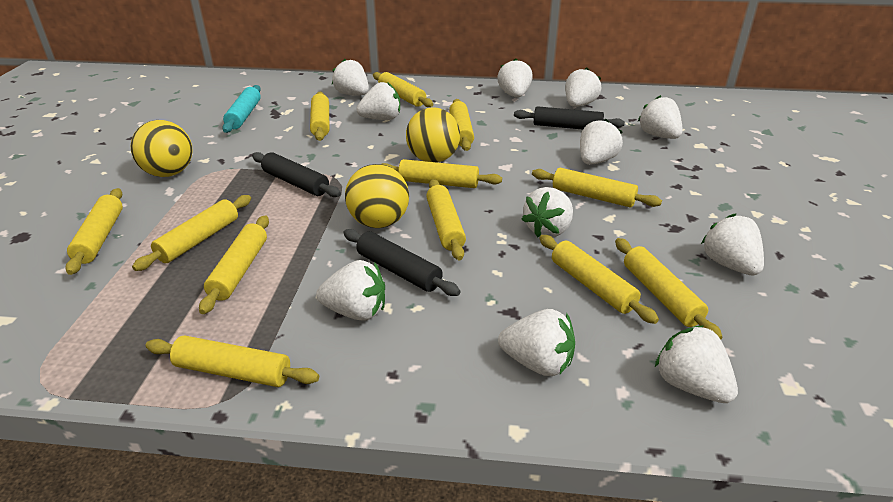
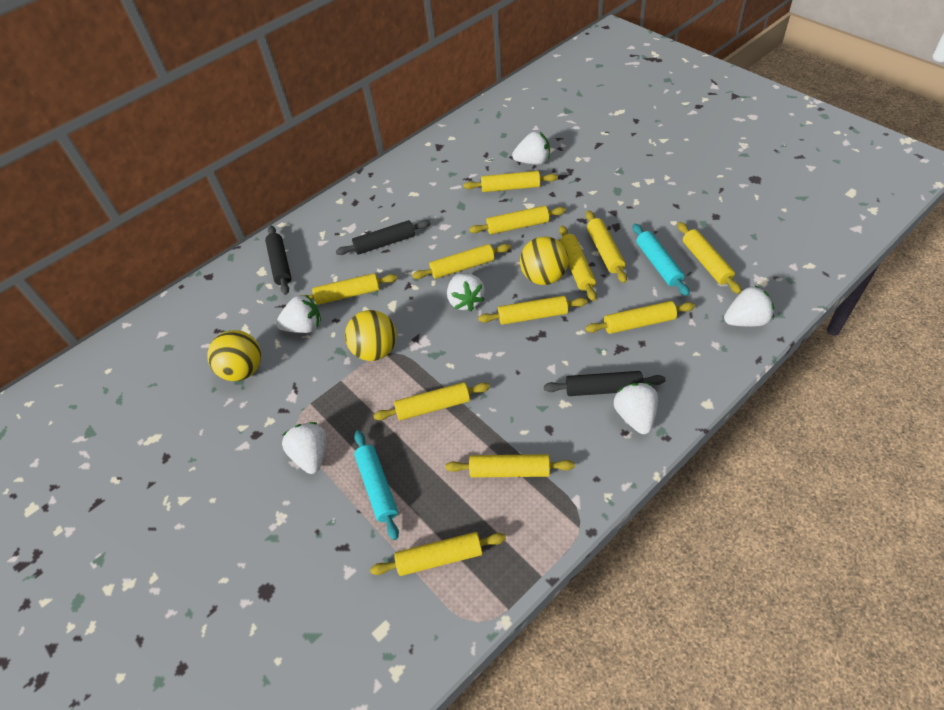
turquoise rolling pin: 1 -> 2
white strawberry: 11 -> 6

